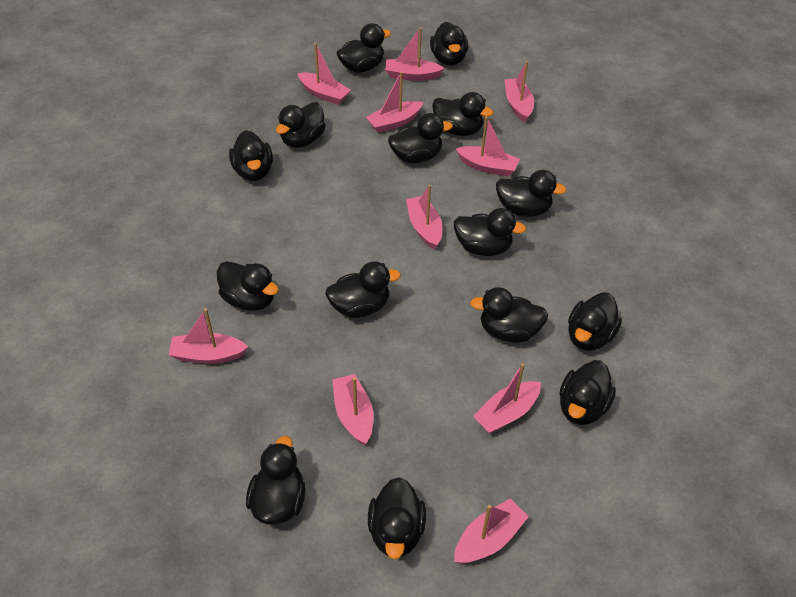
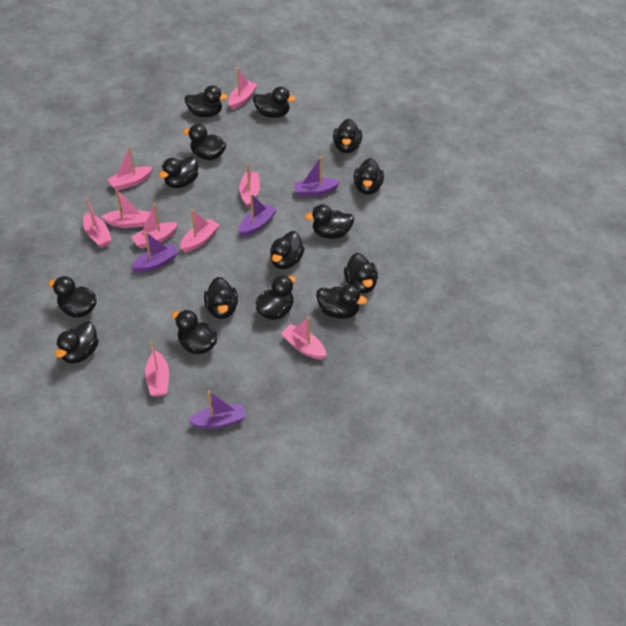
pink boat: 10 -> 9
purple boat: 0 -> 4

